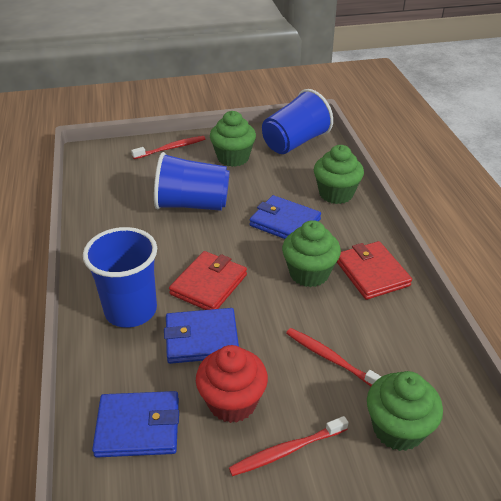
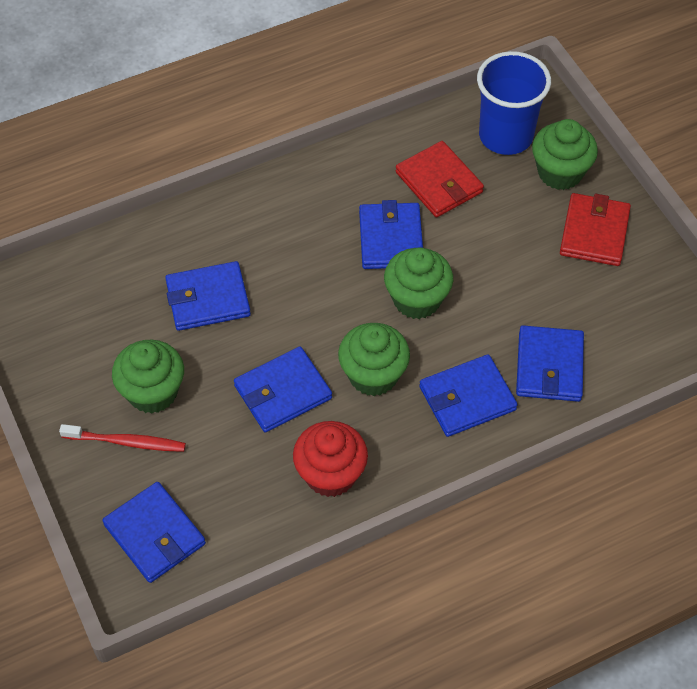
blue cup: 3 -> 1
blue wallet: 3 -> 6
red toothbrush: 3 -> 1

